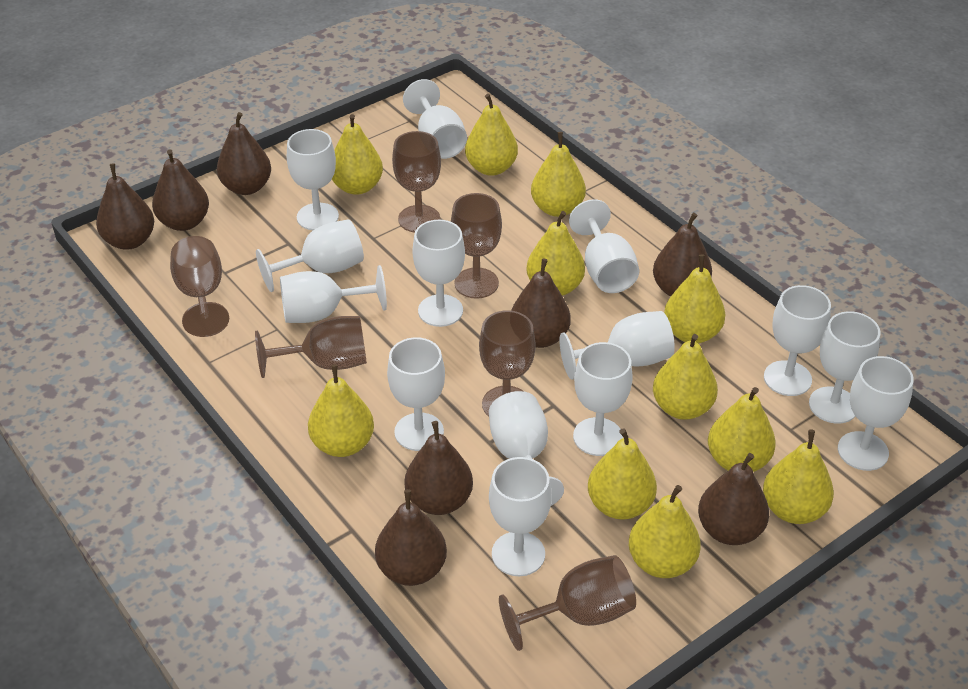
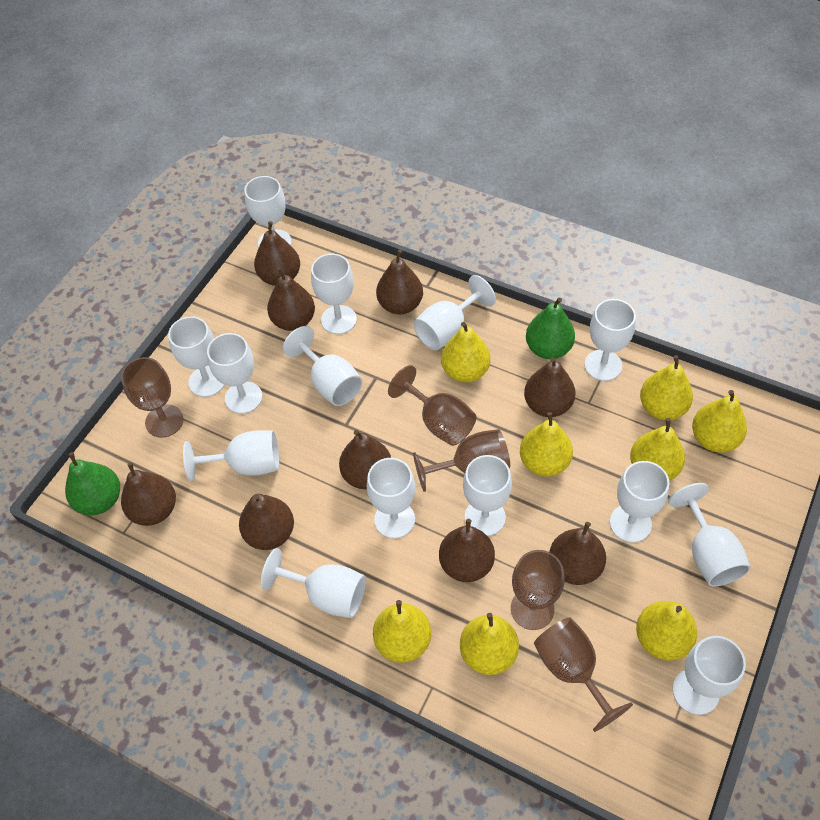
brown goblet: 6 -> 5
brown pear: 8 -> 9
green pear: 0 -> 2
yellow pear: 11 -> 8

